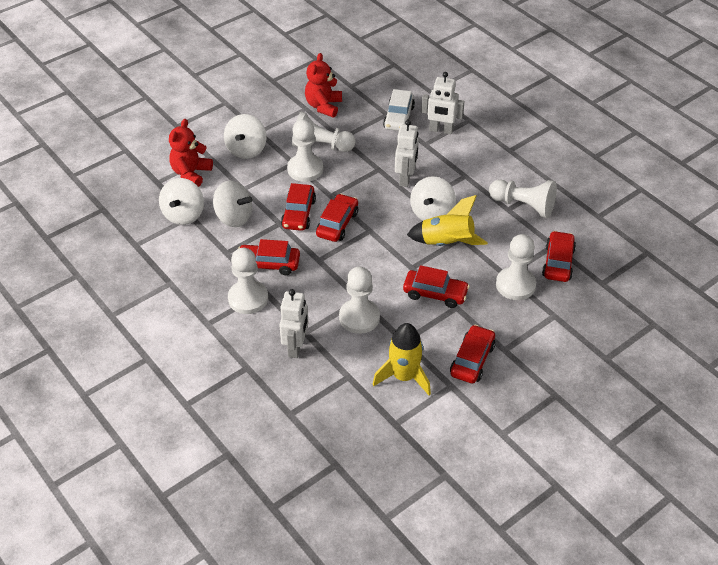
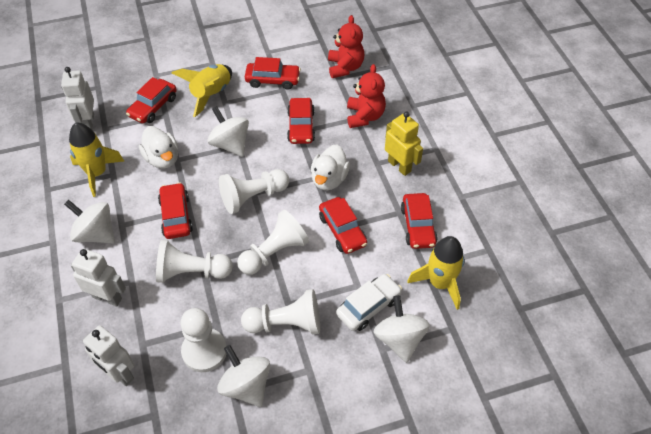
white duck: 0 -> 2
white pawn: 6 -> 5
yellow robot: 0 -> 1
yellow rocket: 2 -> 3

